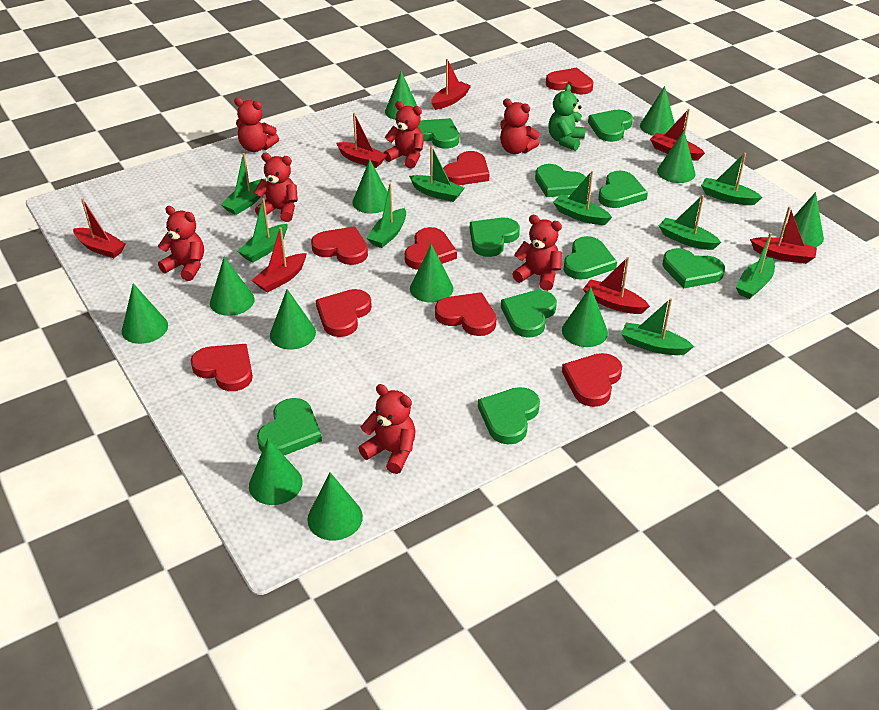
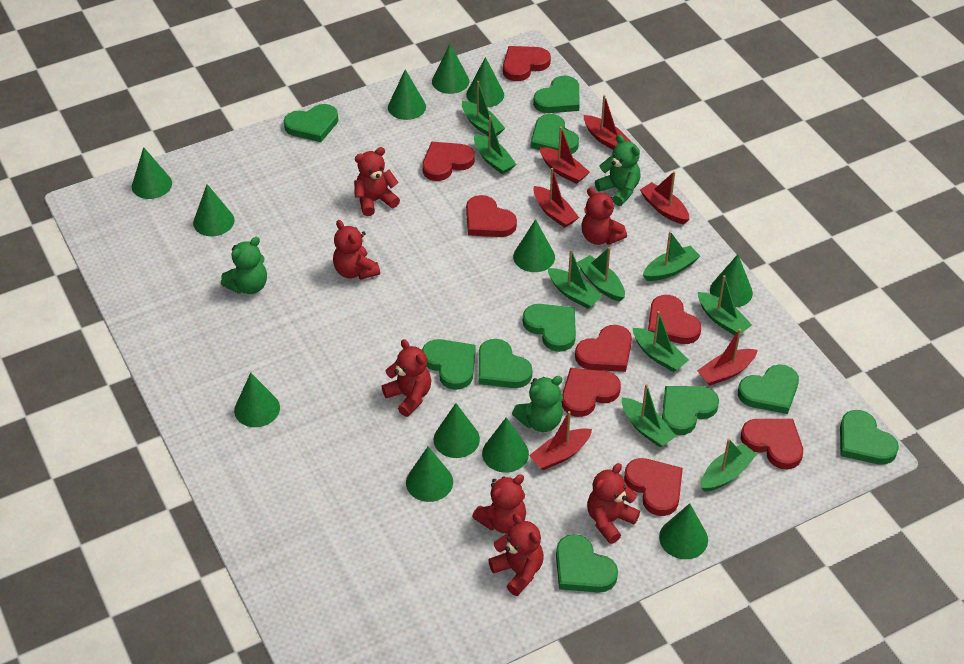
green teddy bear: 1 -> 3
red boat: 7 -> 6

